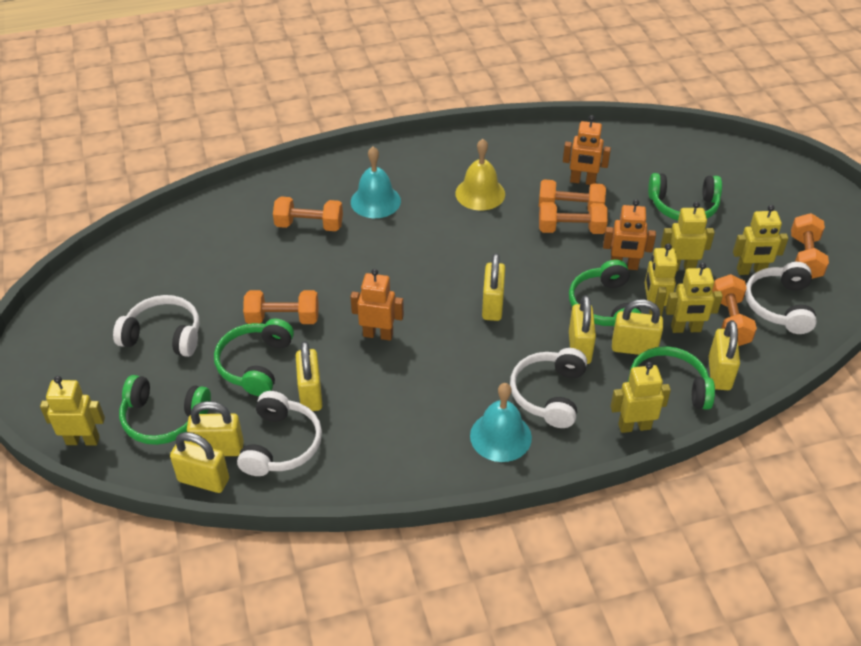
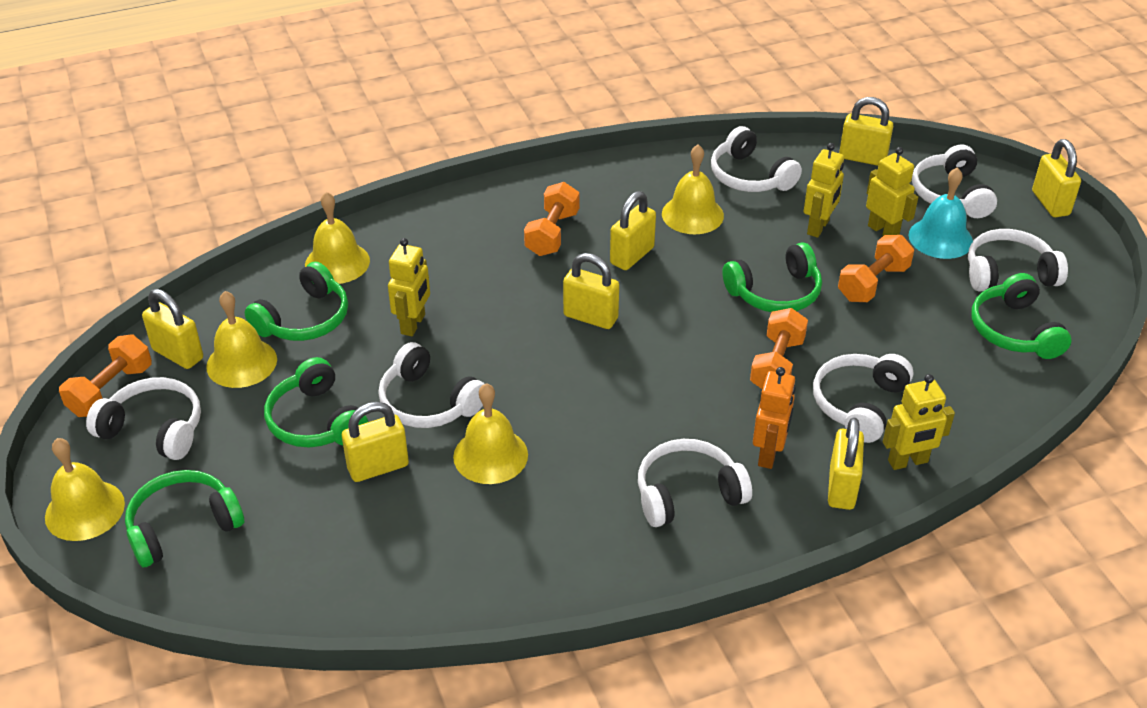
orange dumbbell: 6 -> 4
orange robot: 3 -> 1
turquoise bell: 2 -> 1
white headphones: 4 -> 7
yellow bell: 1 -> 5
yellow robot: 6 -> 4

